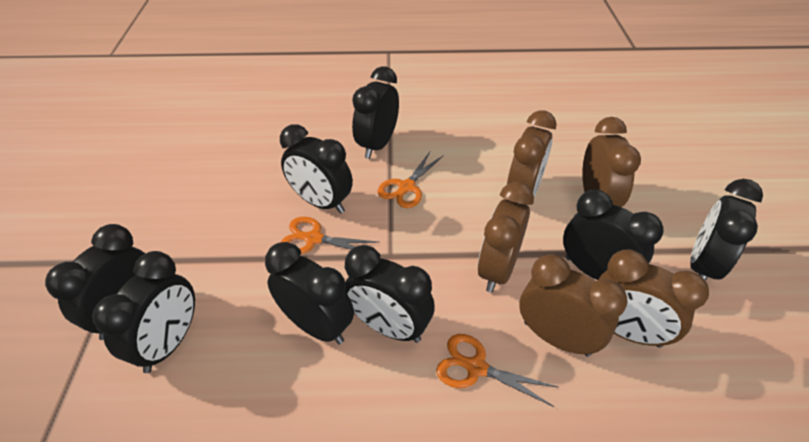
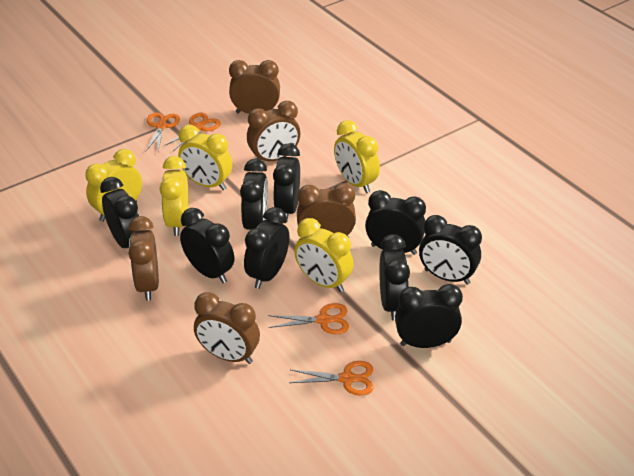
black clock: 8 -> 9
orange scissors: 3 -> 4
yellow clock: 0 -> 5

